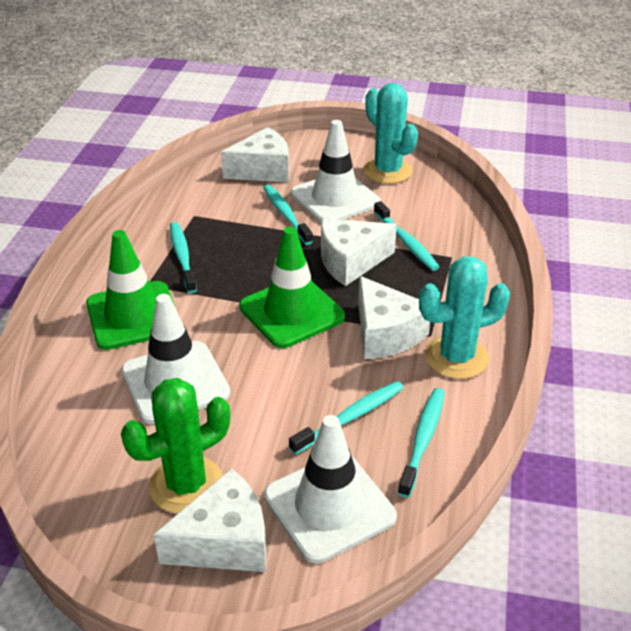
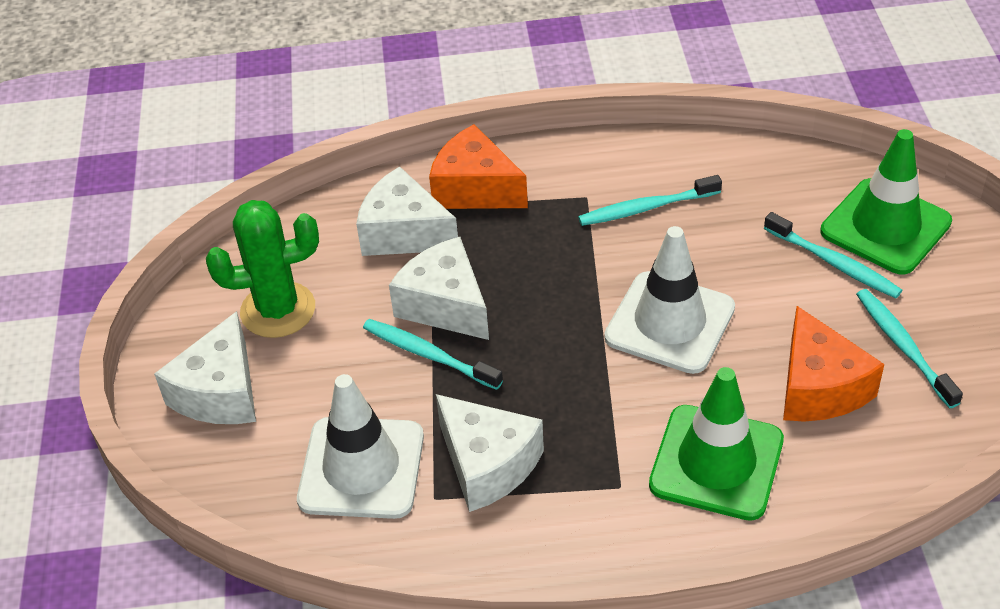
orange cheese: 0 -> 2
turquoise cactus: 2 -> 0
turquoise toothbrush: 5 -> 4
white traffic cone: 3 -> 2

